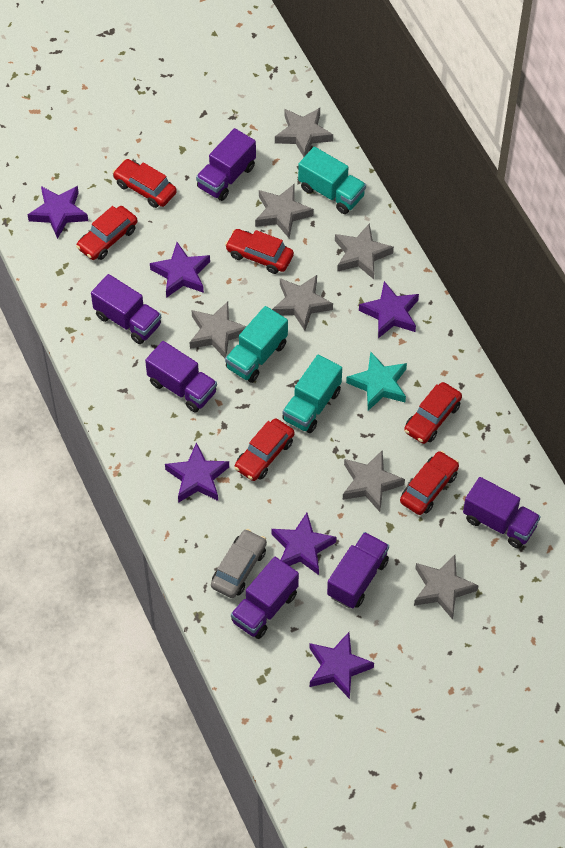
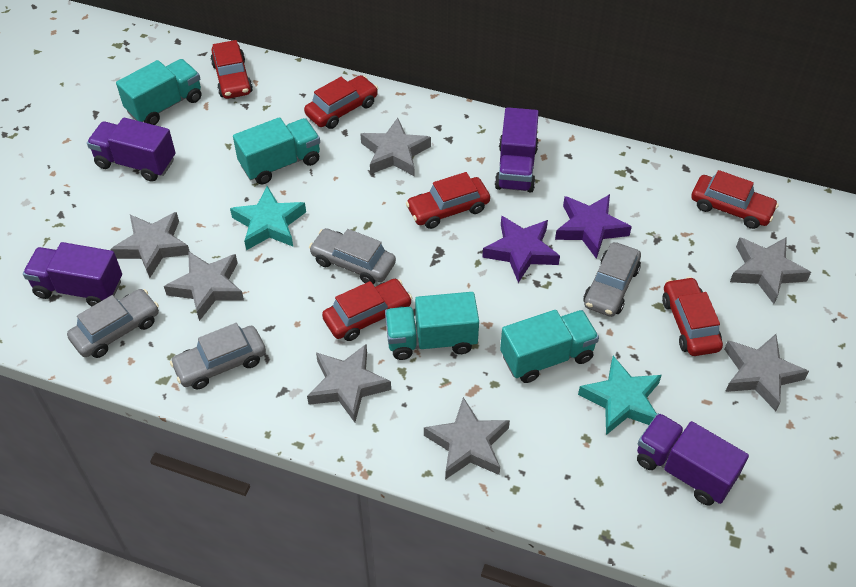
grey car: 1 -> 4
purple star: 6 -> 2
purple truck: 6 -> 4
turquoise star: 1 -> 2
turquoise truck: 3 -> 4

